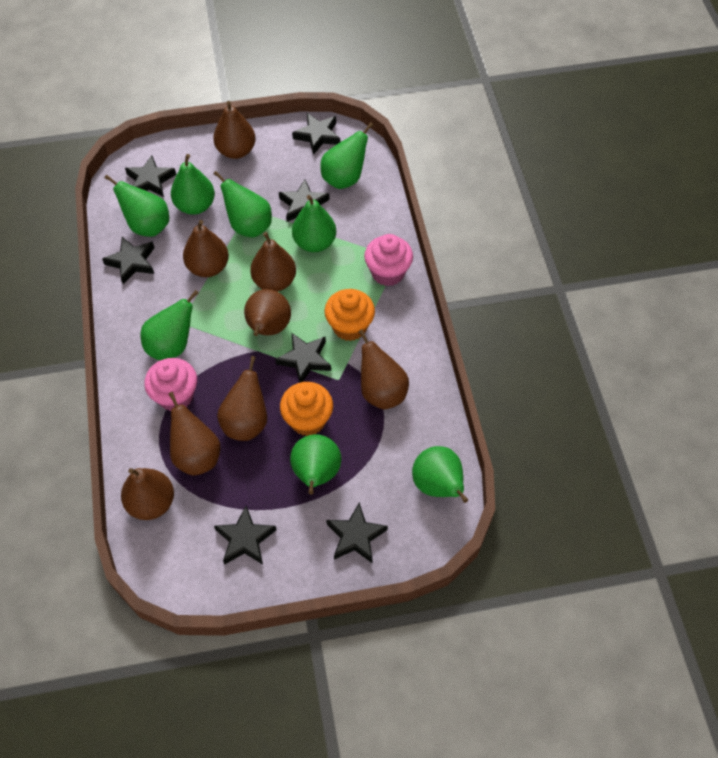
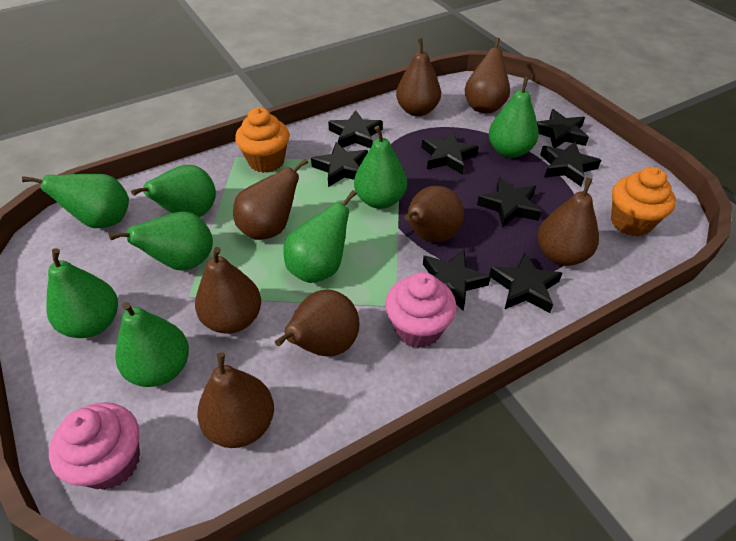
black star: 7 -> 8

